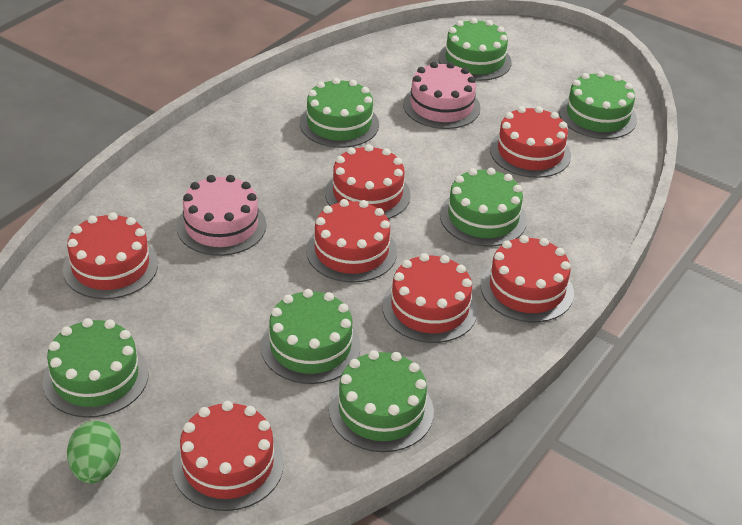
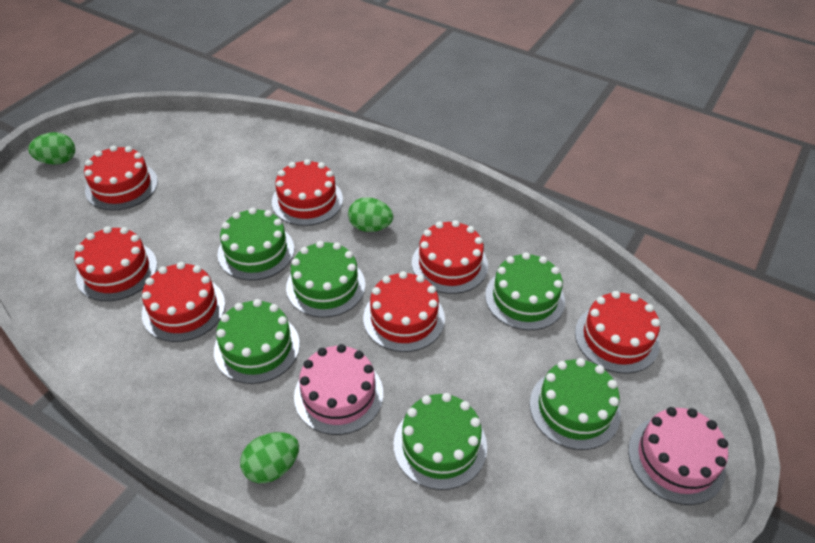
green cake: 7 -> 6
green egg: 1 -> 3

